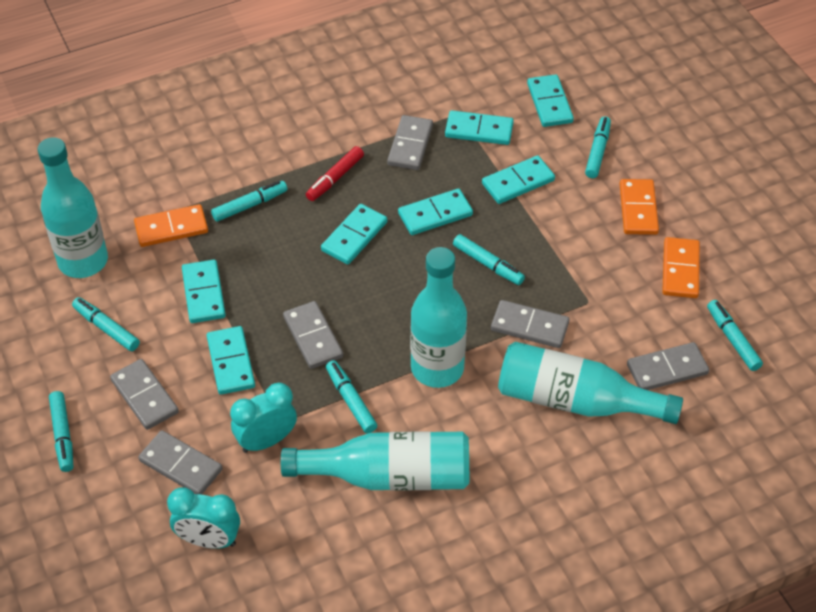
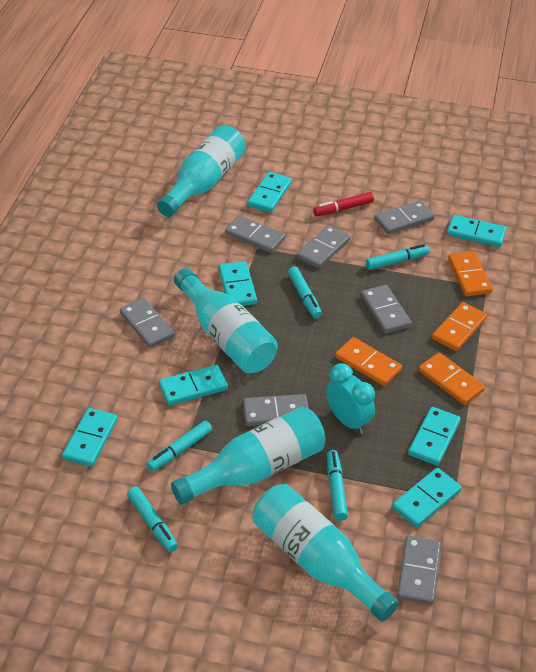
grey domino: 6 -> 7
orange domino: 3 -> 4
turquoise clock: 2 -> 1
turquoise marker: 7 -> 5

